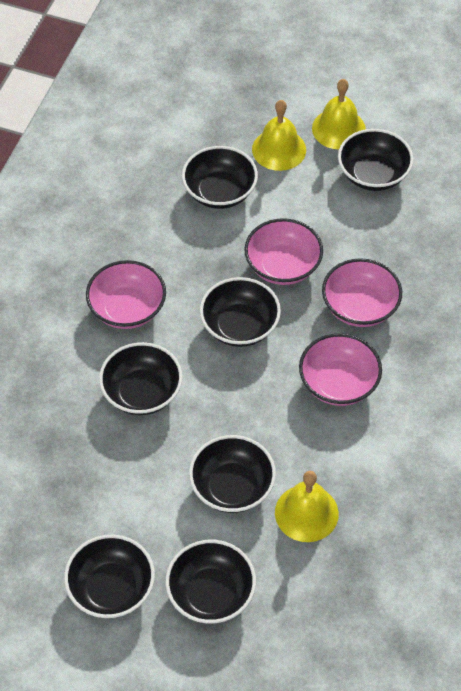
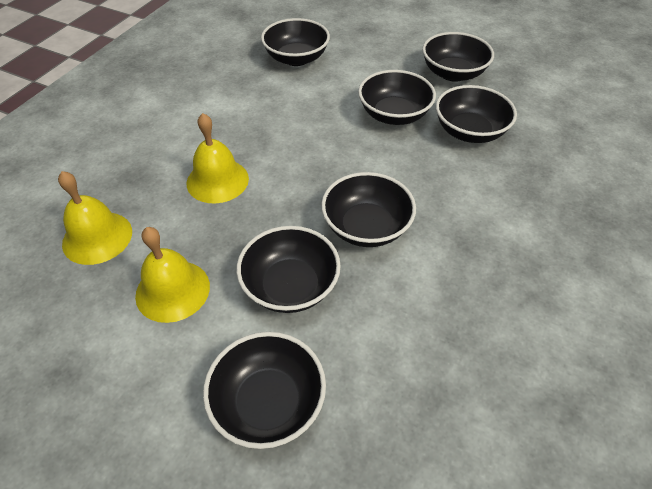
pink bowl: 4 -> 0

